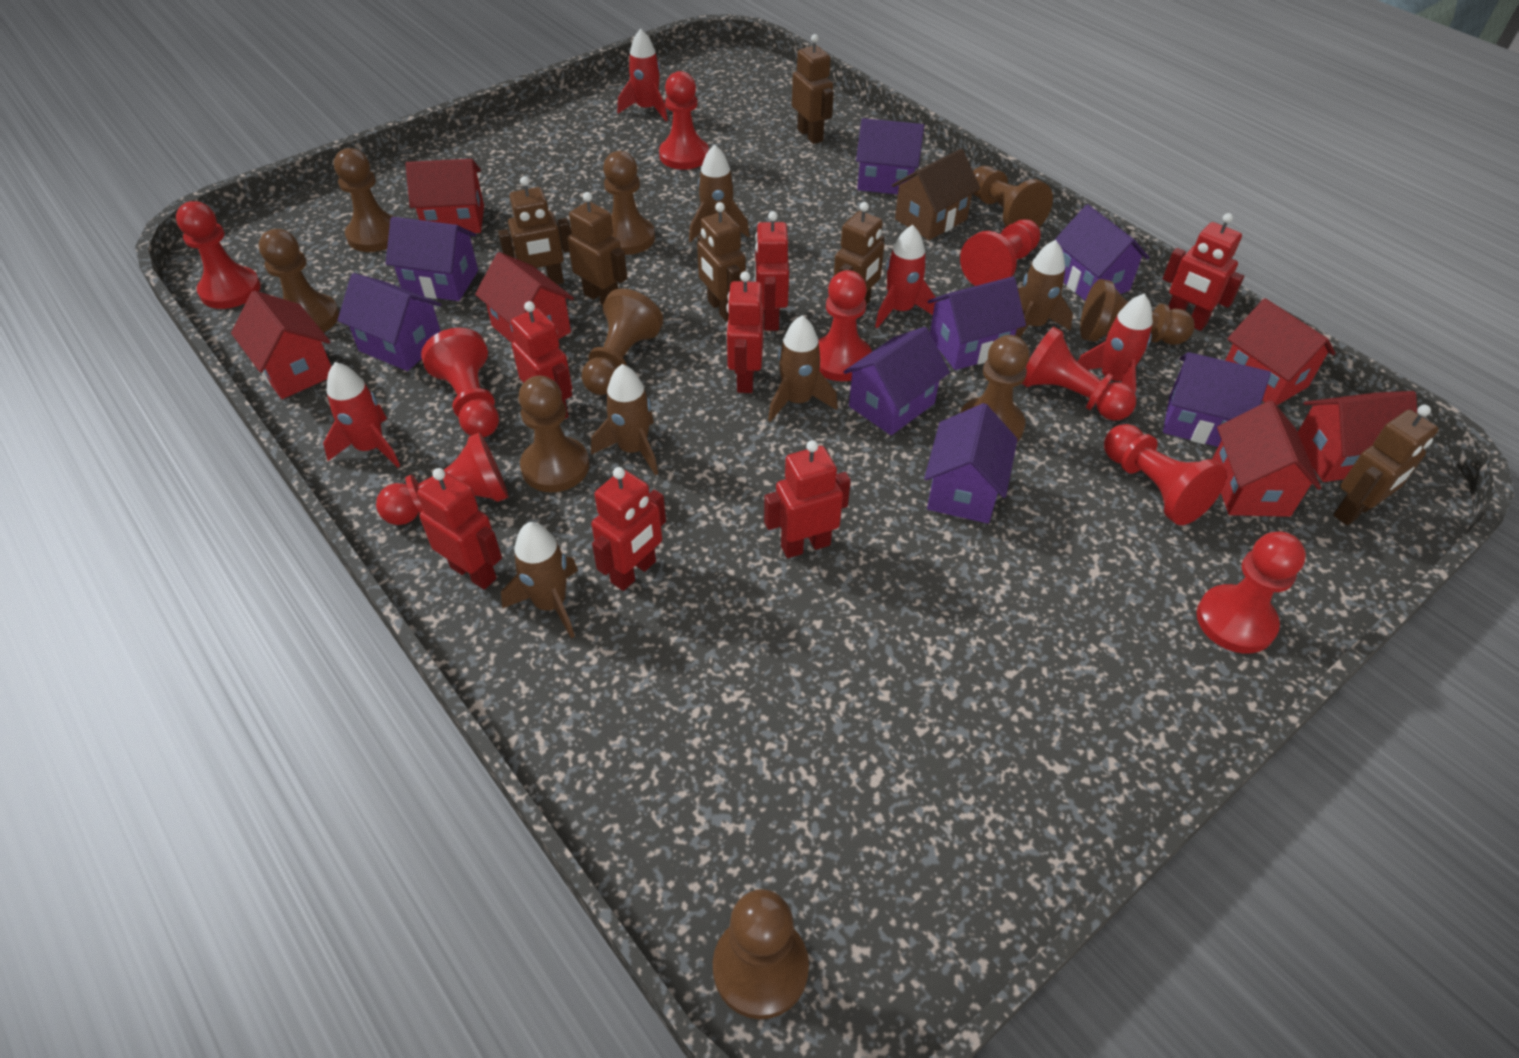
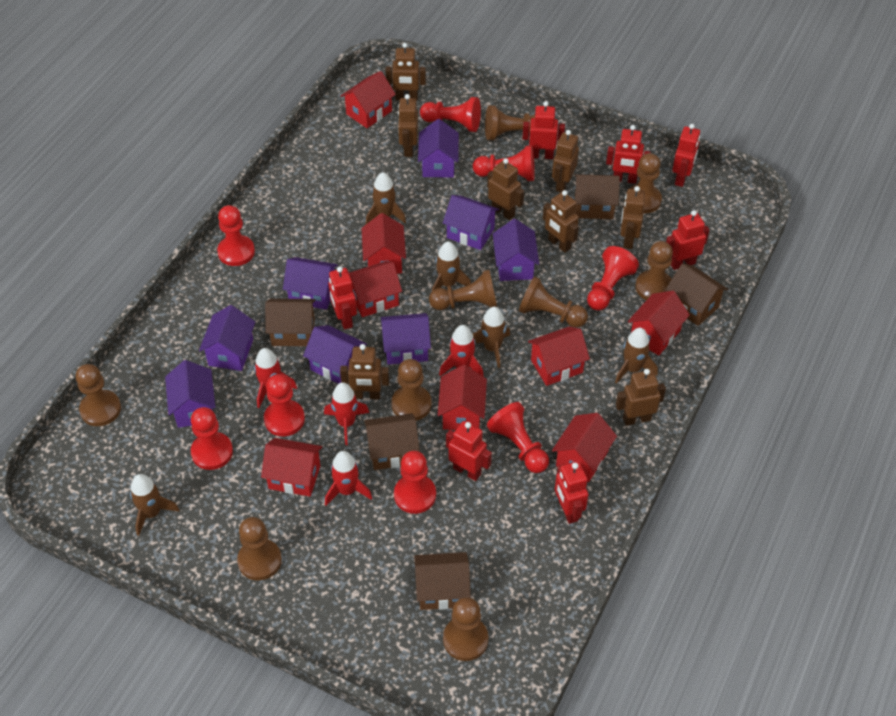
brown house: 1 -> 5
brown robot: 6 -> 8
red house: 6 -> 8
red pawn: 9 -> 8

